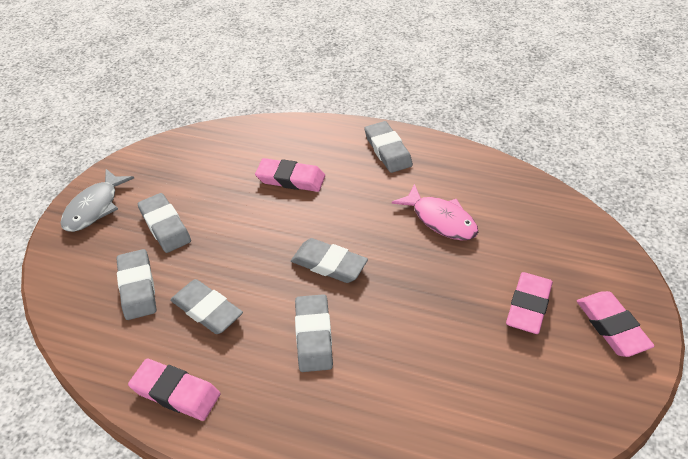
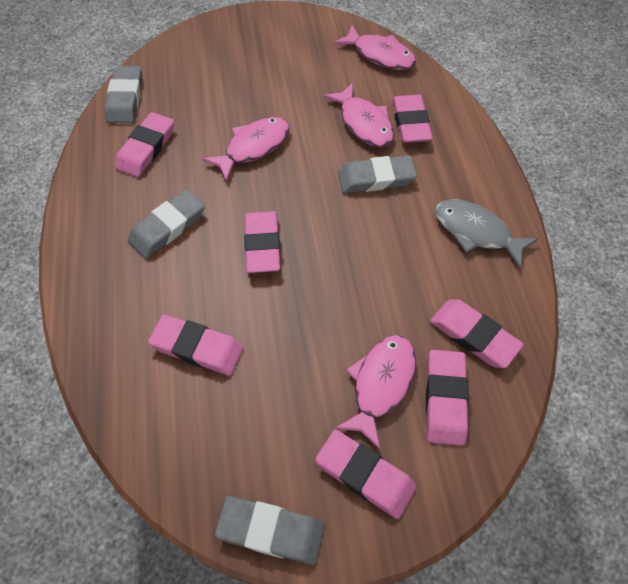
grey eraser: 6 -> 4
pink eraser: 4 -> 7
pink fish: 1 -> 4

